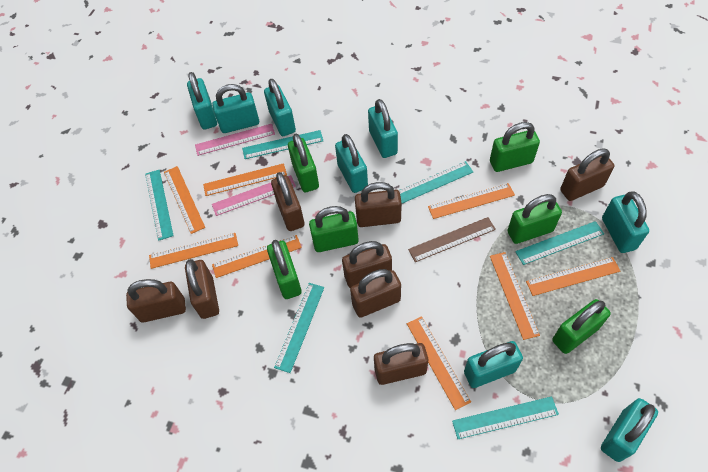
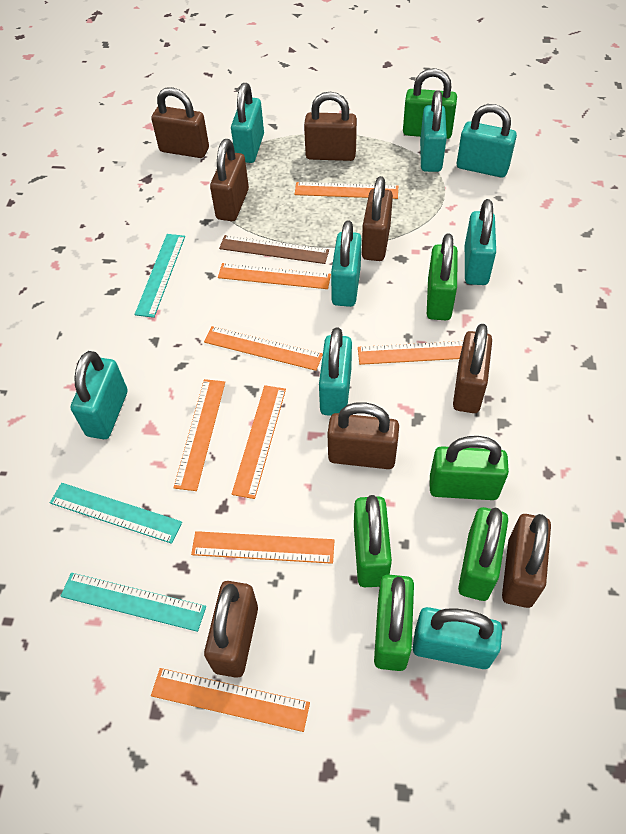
pink ruler: 2 -> 0
turquoise ruler: 6 -> 3

